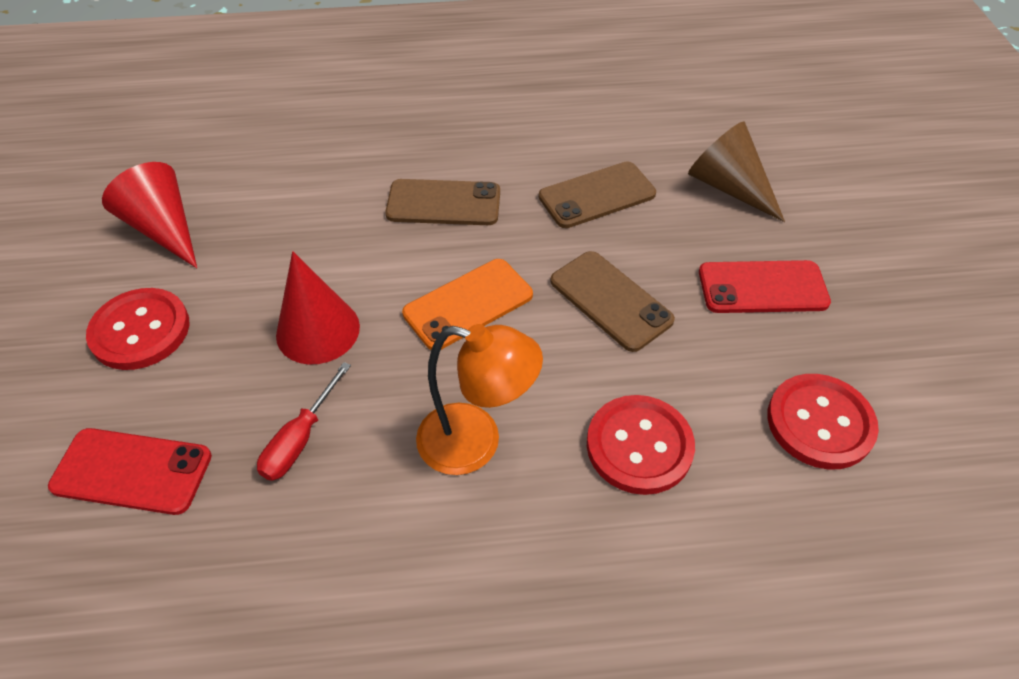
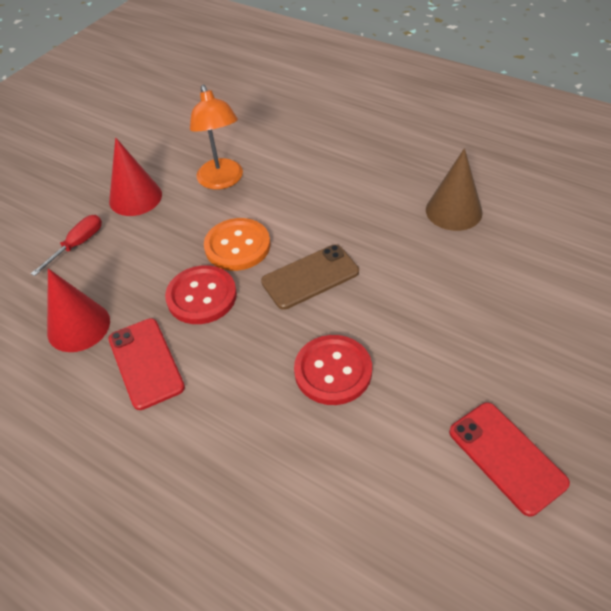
brown phone: 3 -> 1
orange button: 0 -> 1
orange phone: 1 -> 0
red button: 3 -> 2

